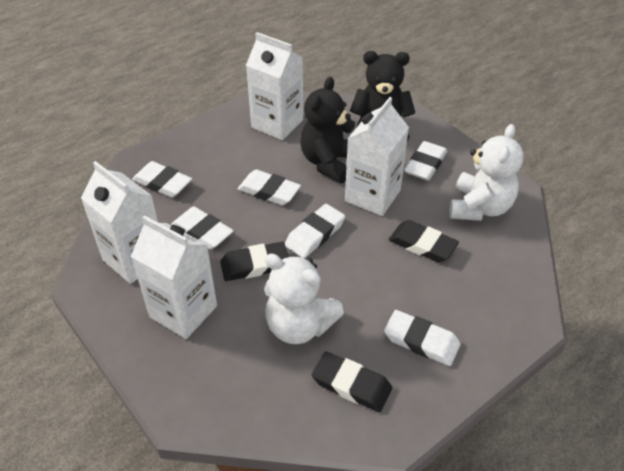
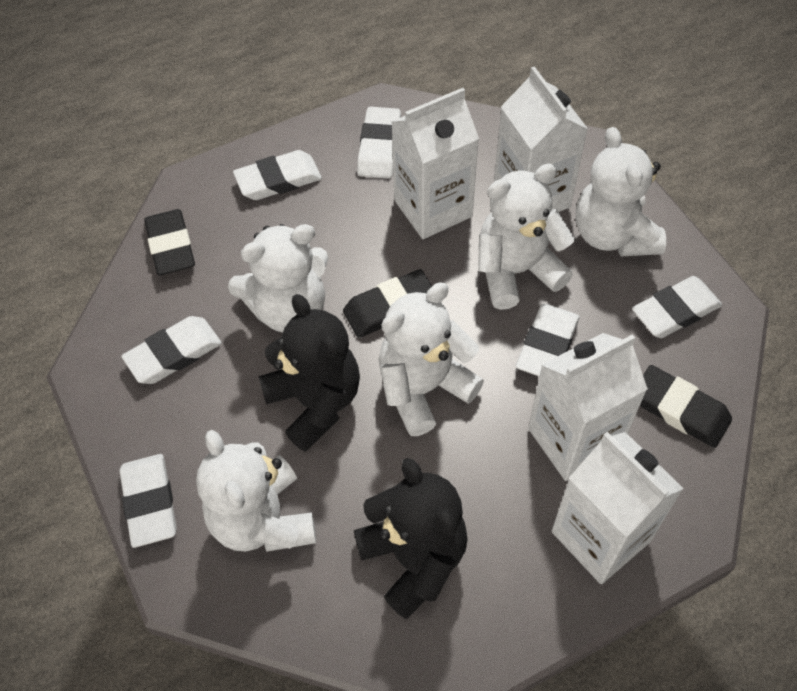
white teddy bear: 2 -> 5

